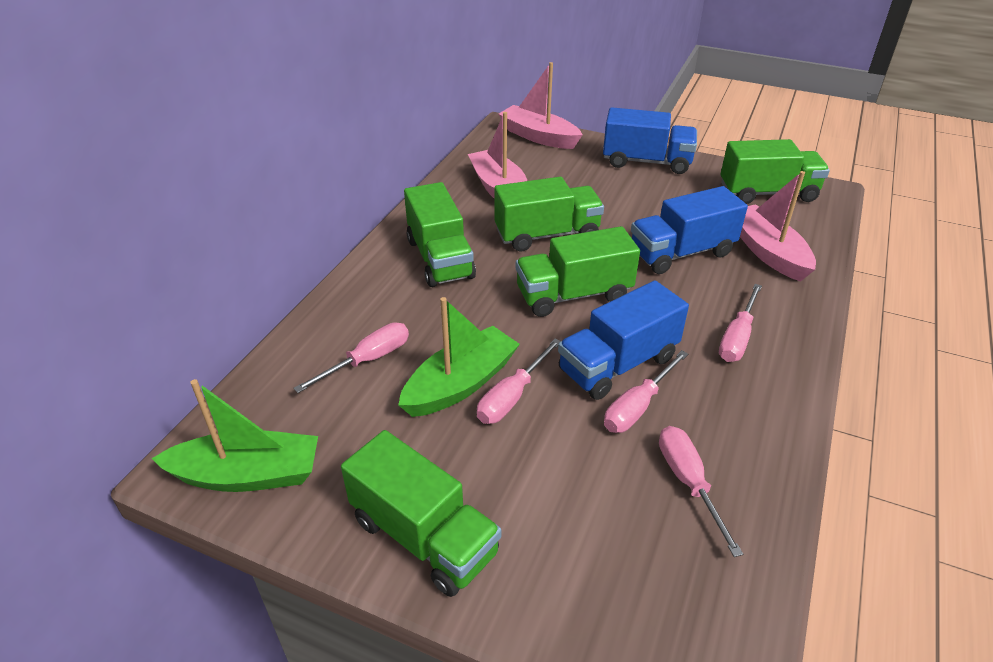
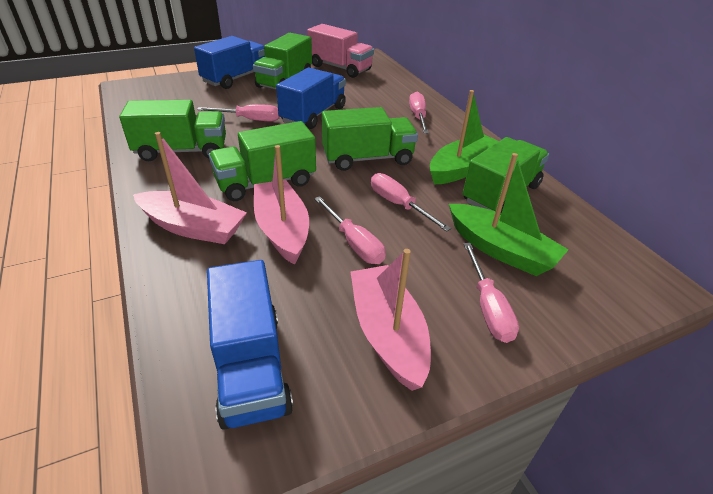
pink truck: 0 -> 1

